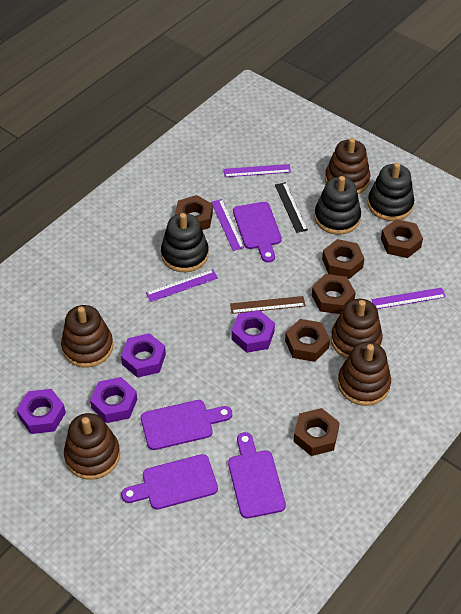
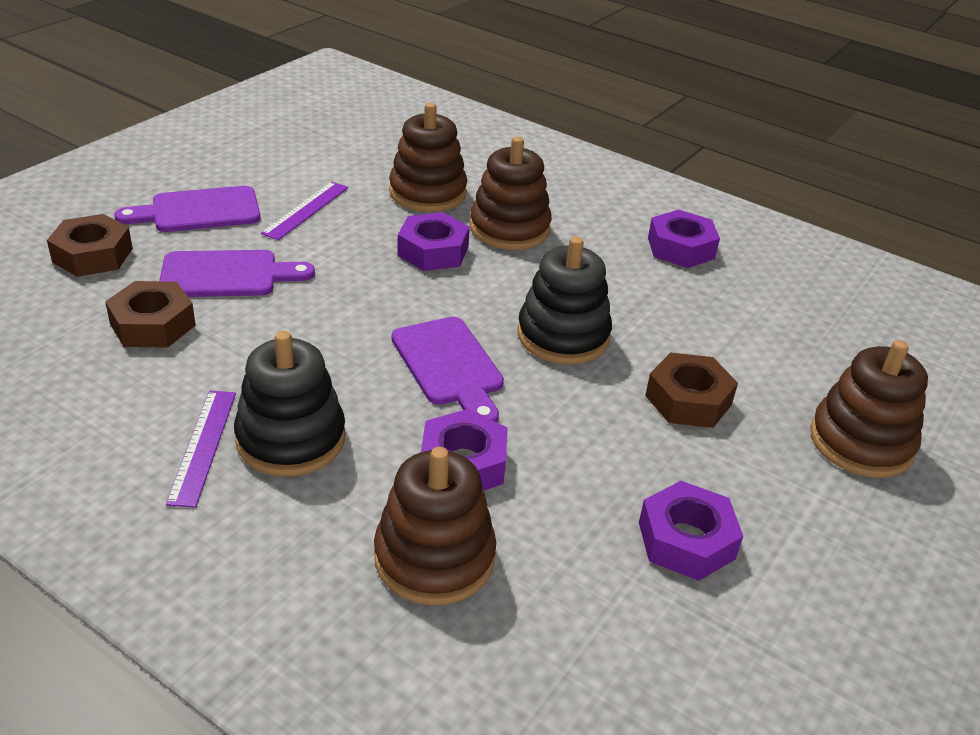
black ruler: 1 -> 0
black stacking toy: 3 -> 2
brown nut: 6 -> 3
brown ruler: 1 -> 0
brown stacking toy: 5 -> 4
purple cutting board: 4 -> 3
purple ruler: 4 -> 2

